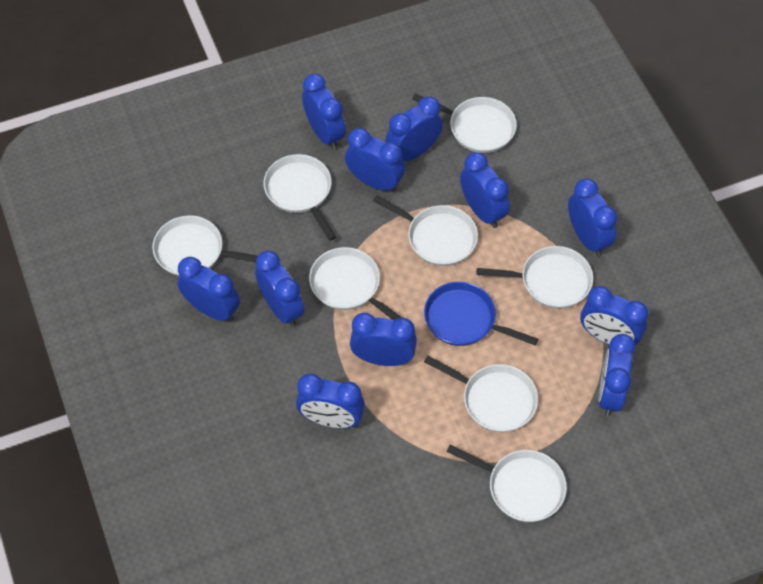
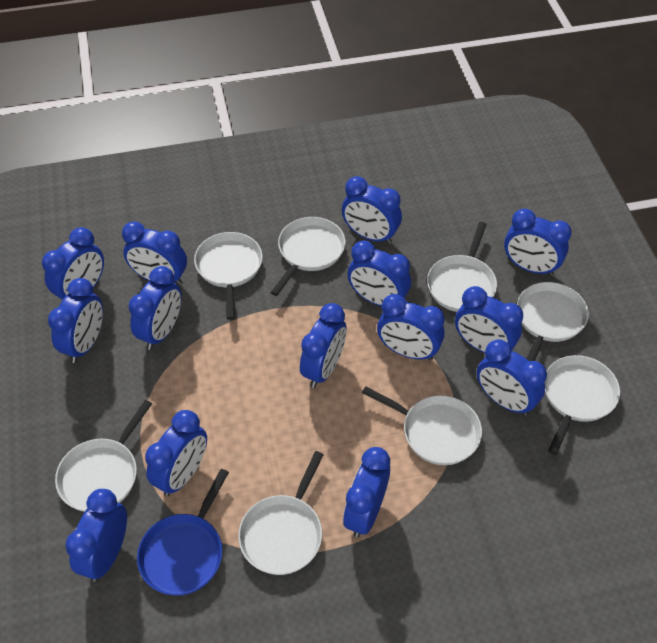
blue clock: 11 -> 14

